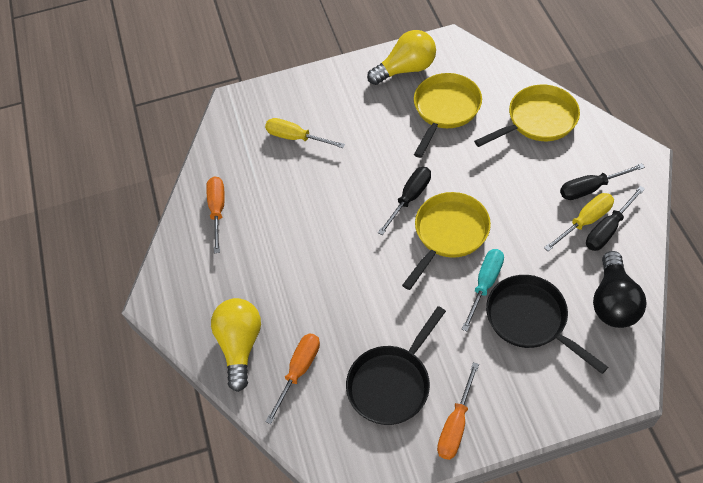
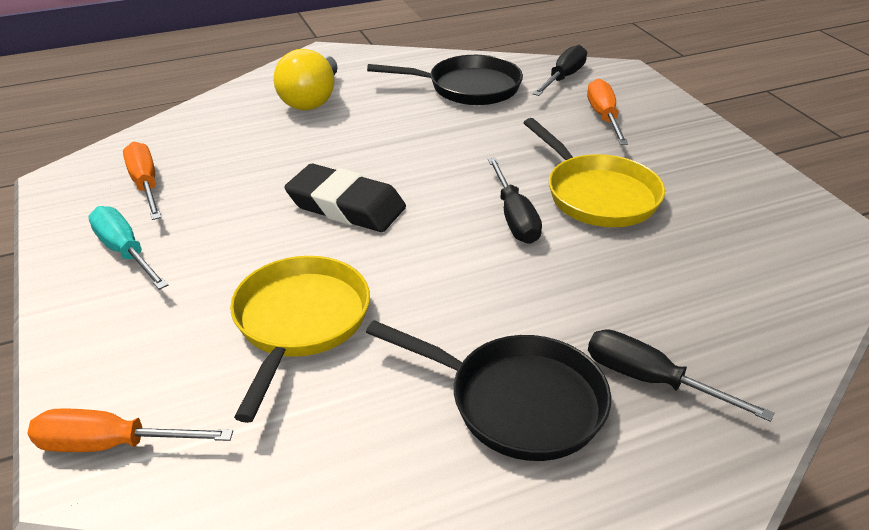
black eraser: 0 -> 1
black light bulb: 1 -> 0
yellow light bulb: 2 -> 1
yellow pan: 3 -> 2
yellow screwdriver: 2 -> 0

